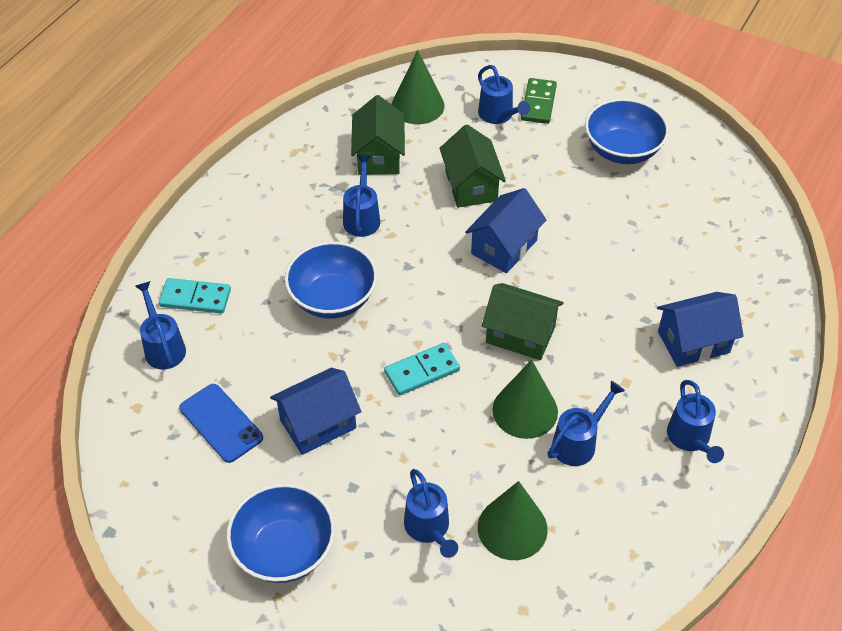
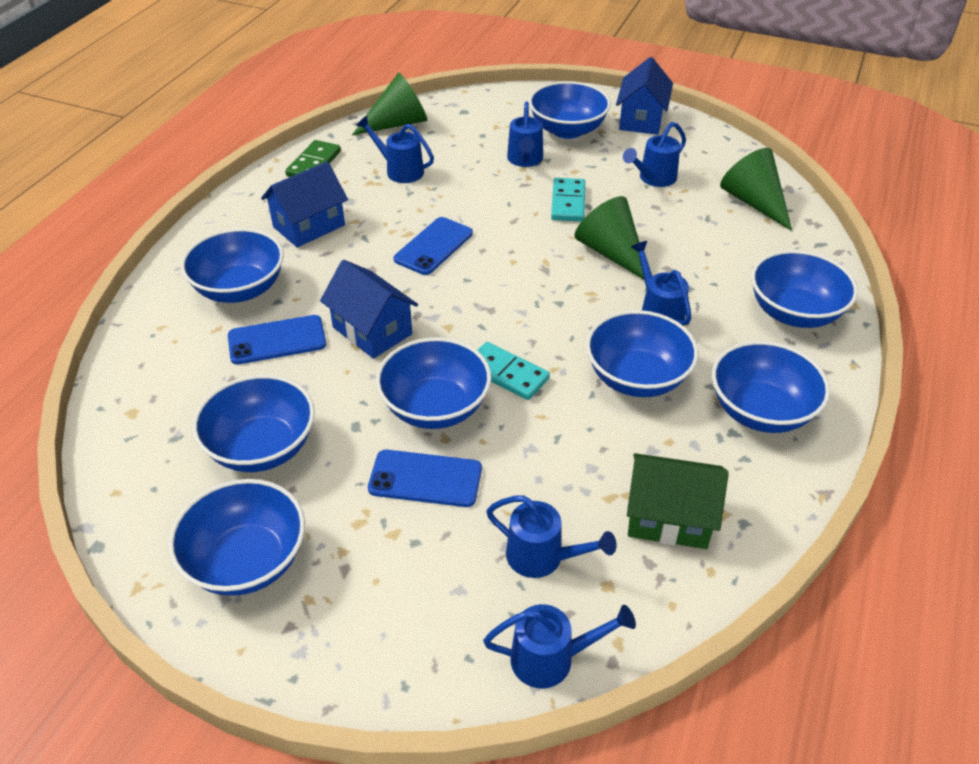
blue bowl: 3 -> 8
blue phone: 1 -> 3
green house: 3 -> 1

